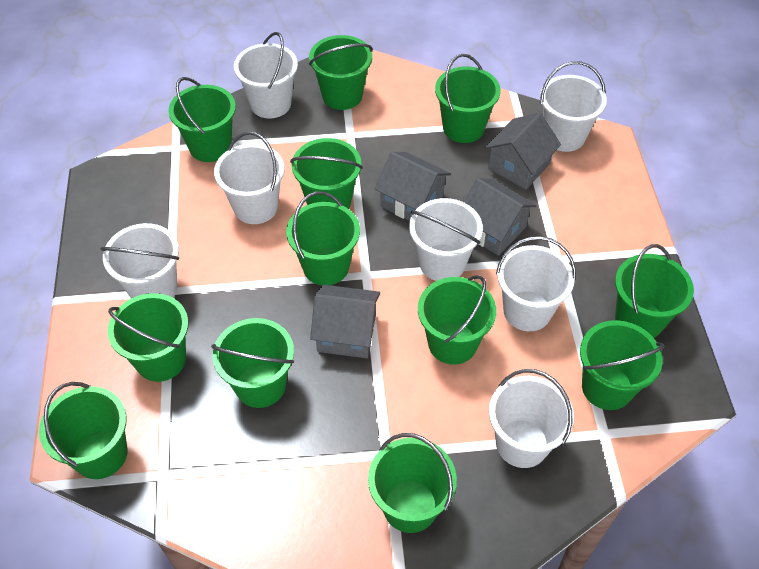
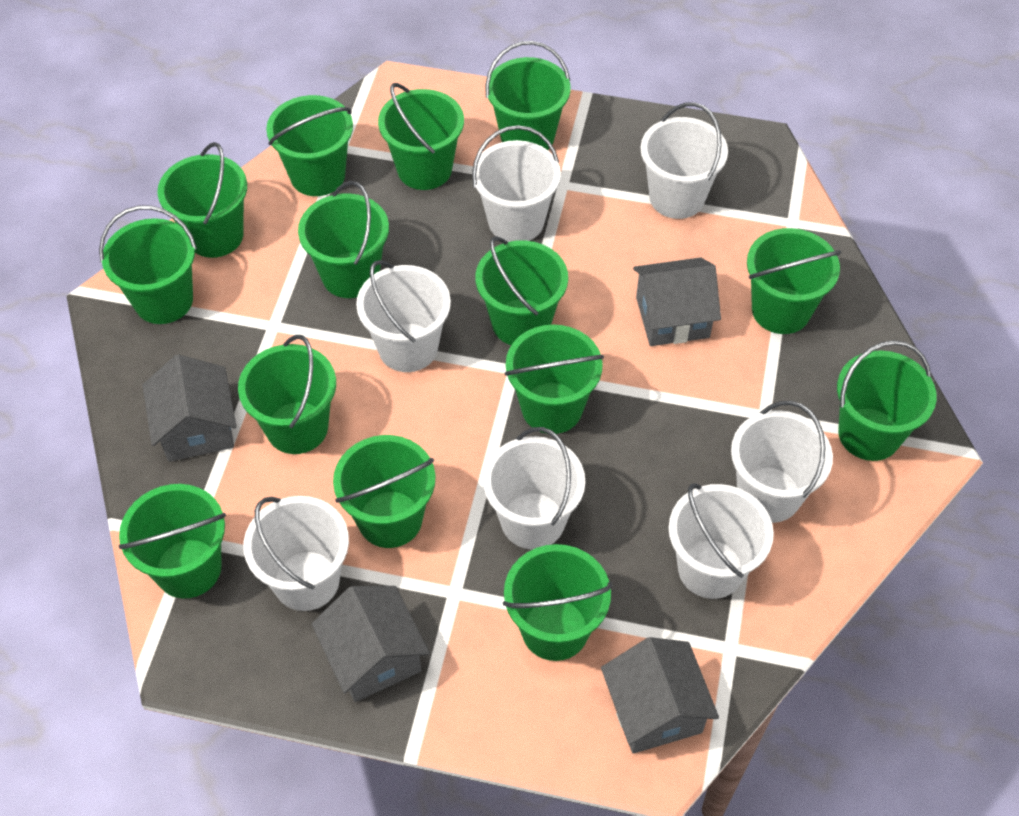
green bucket: 12 -> 14

